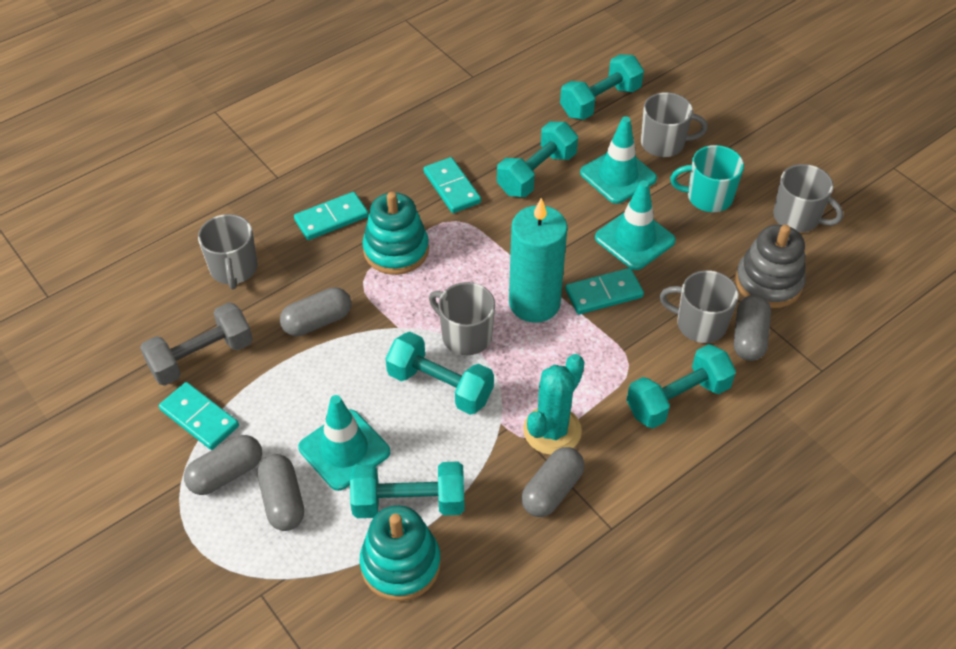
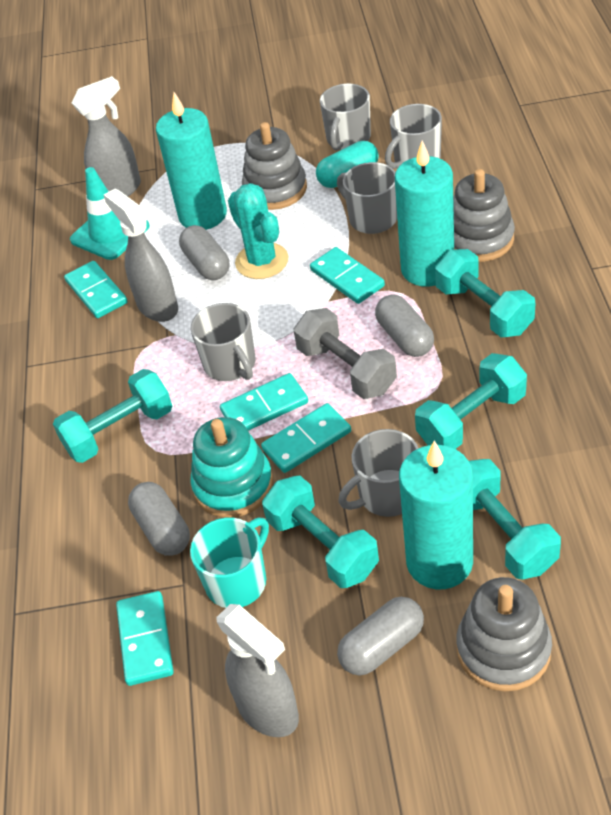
grey capsule: 5 -> 4
grey spray bottle: 0 -> 3
grey stacking toy: 1 -> 3
turquoise candle: 1 -> 3
turquoise capsule: 0 -> 1
turquoise domino: 4 -> 5
turquoise stacking toy: 2 -> 1
turquoise traffic cone: 3 -> 1

